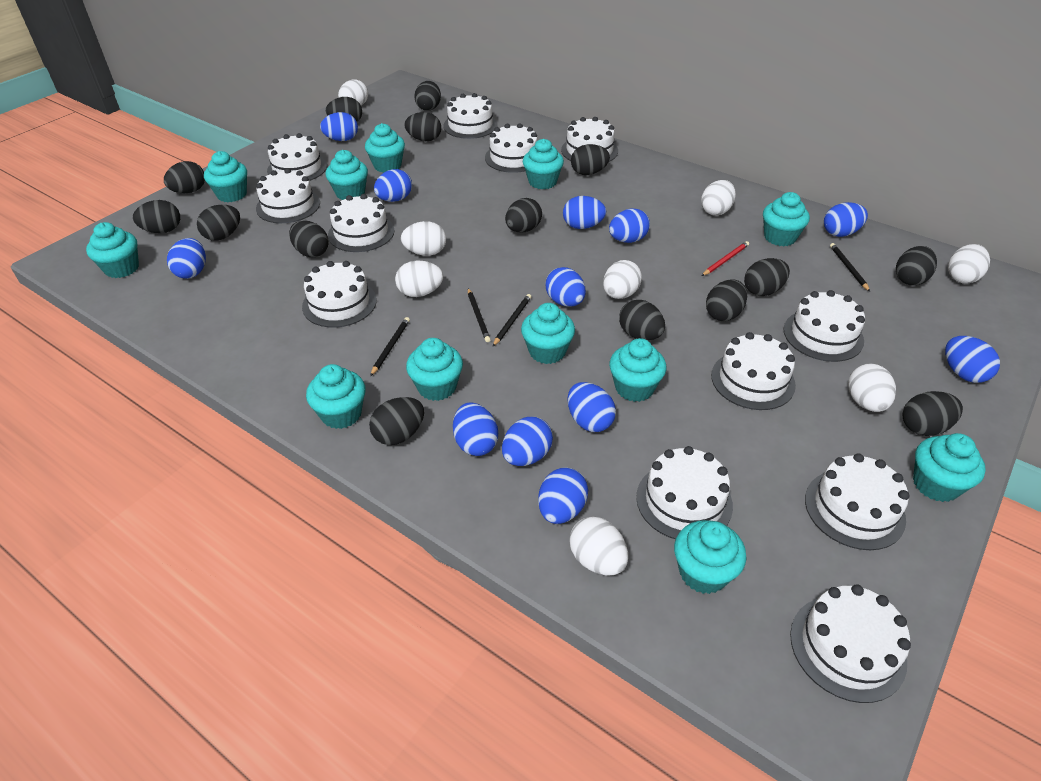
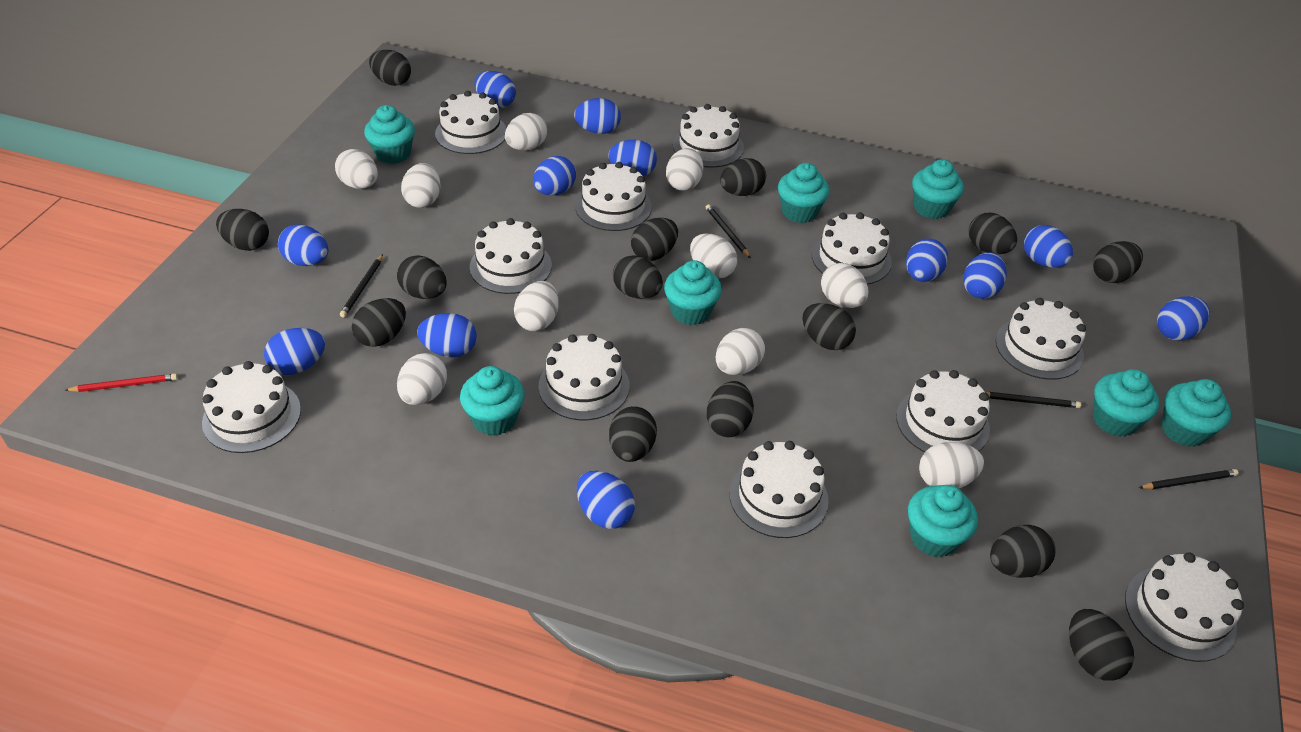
black egg: 15 -> 14
turquoise cupcake: 12 -> 8
white cake: 12 -> 11
white egg: 8 -> 10

